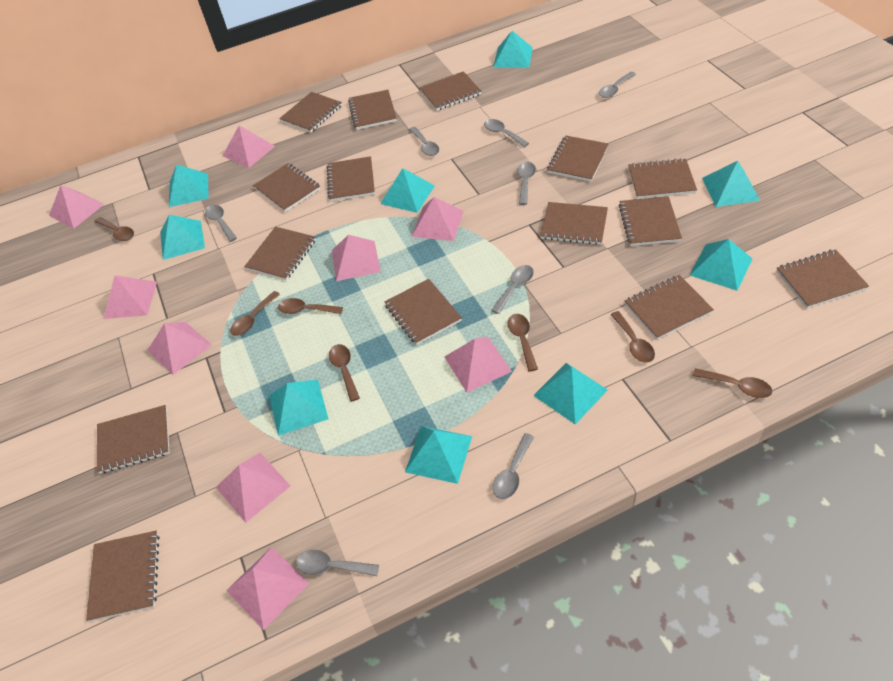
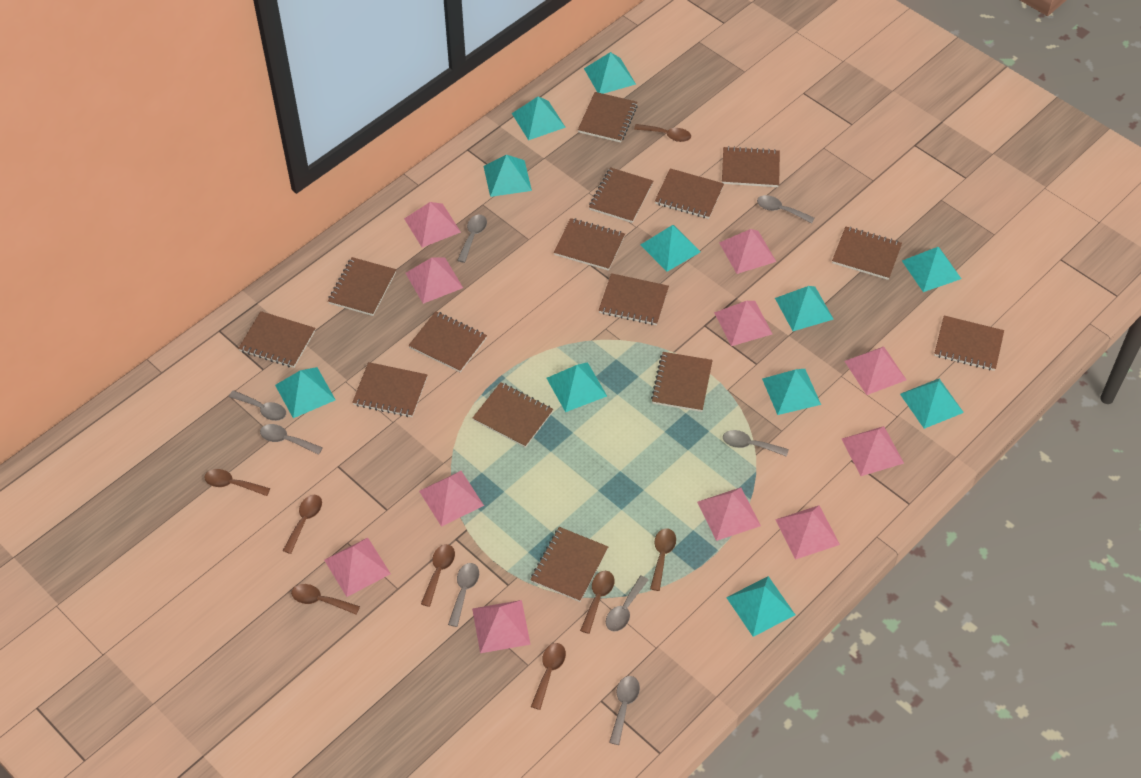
brown spoon: 7 -> 8
pink pyramid: 9 -> 11
turquoise pyramid: 9 -> 11

